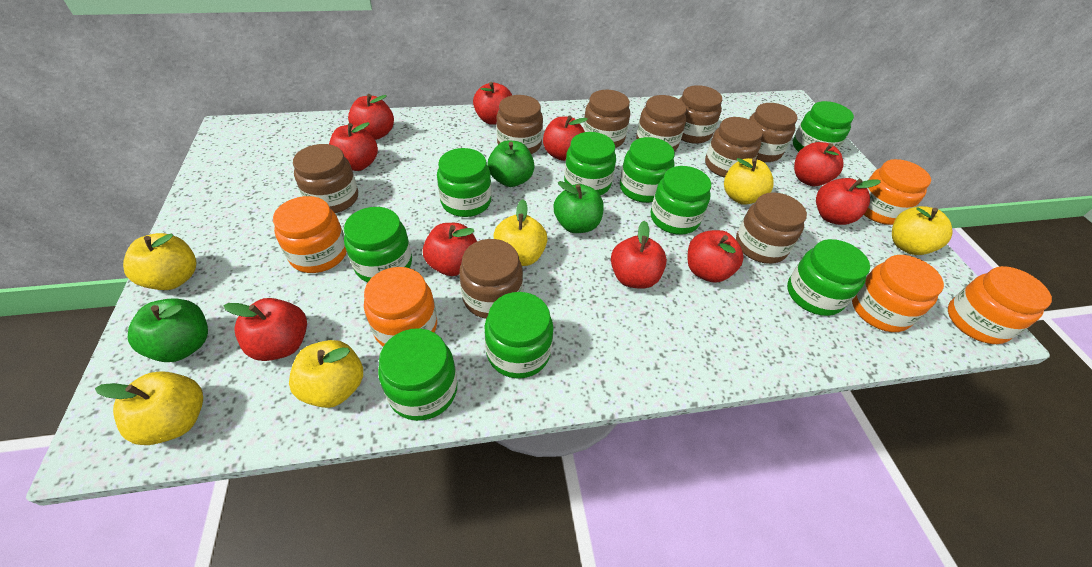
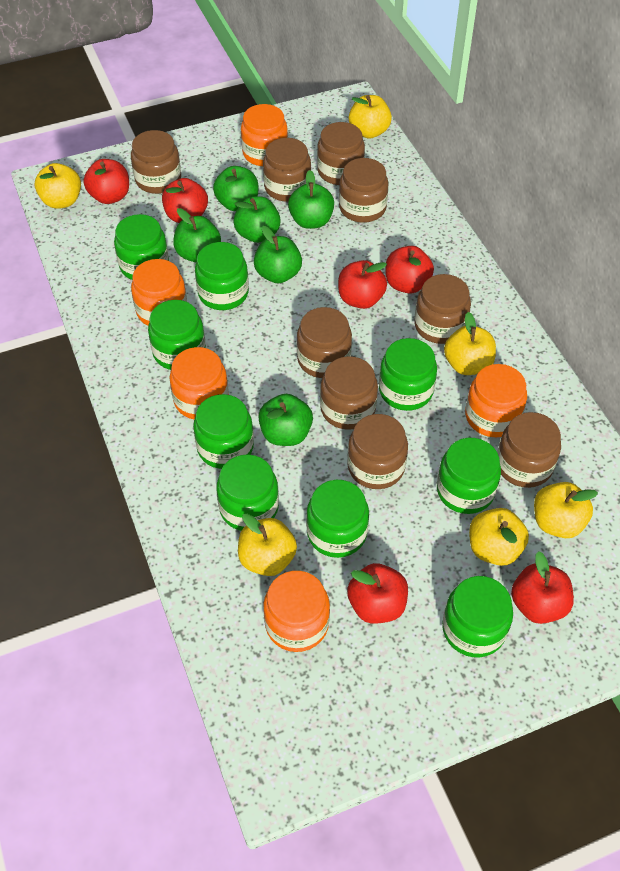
green apple: 3 -> 6
red apple: 10 -> 6

